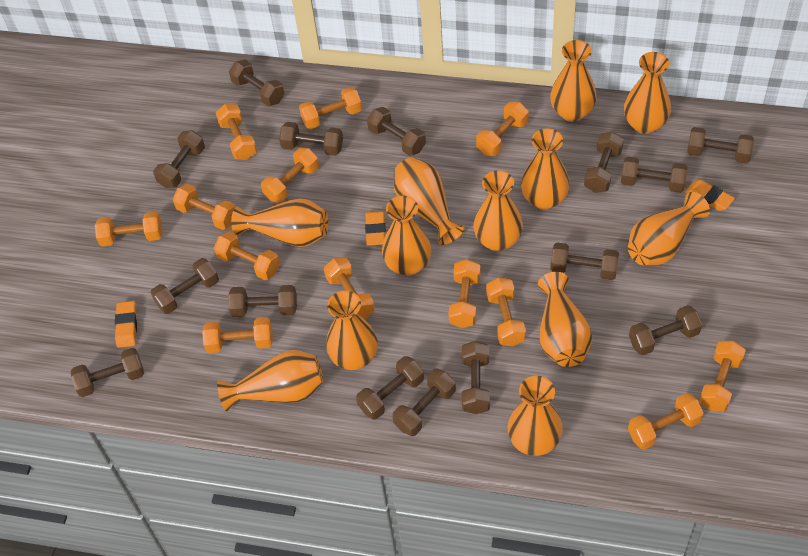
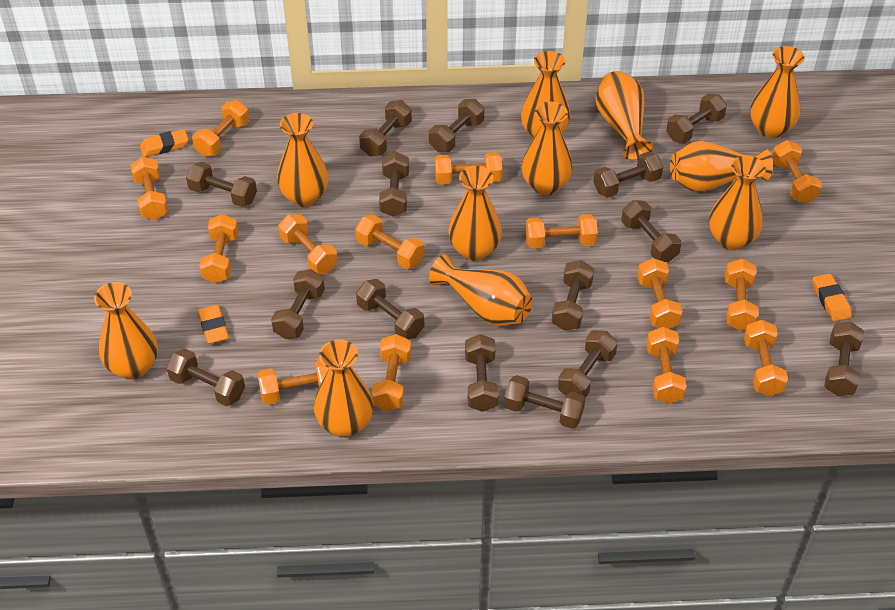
orange dumbbell: 13 -> 14
orange vase: 12 -> 11

